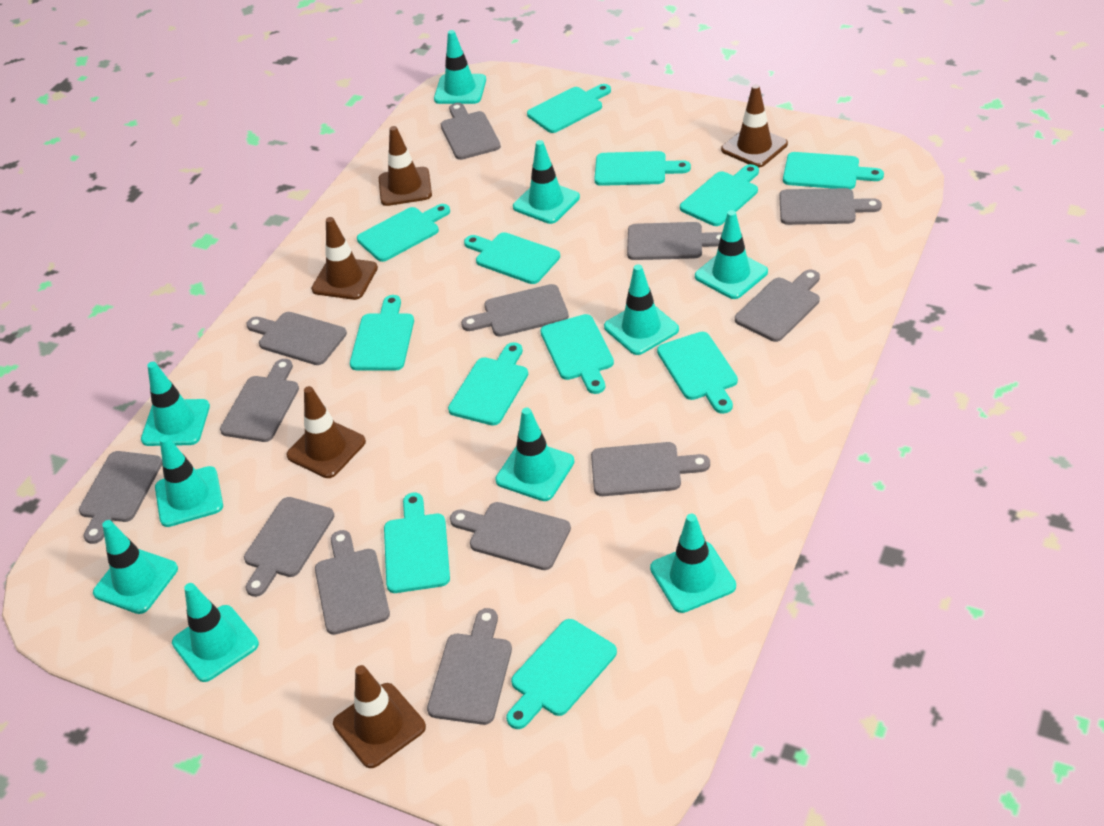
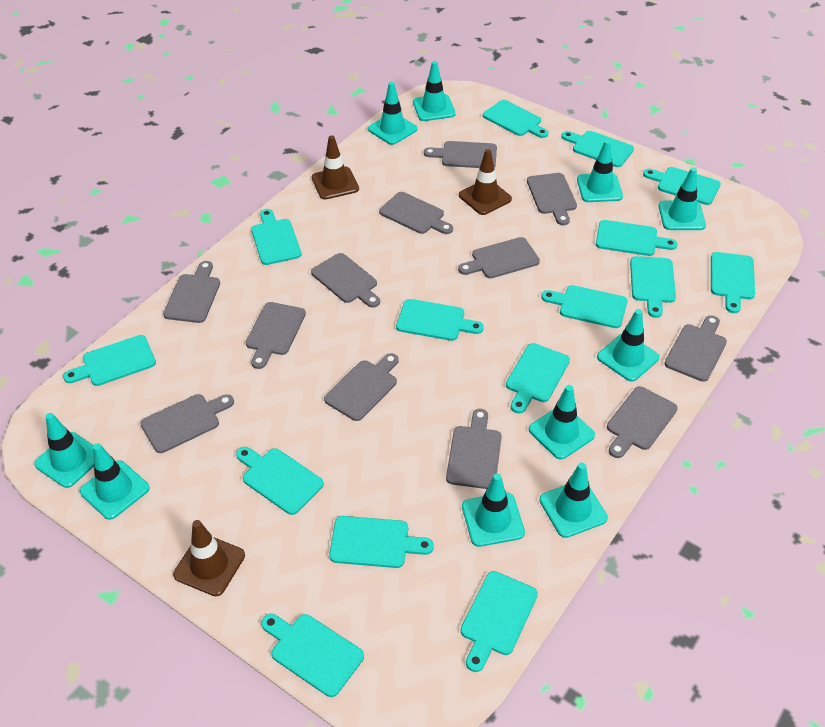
brown traffic cone: 5 -> 3
grey cutting board: 13 -> 12
turquoise cutting board: 12 -> 15

